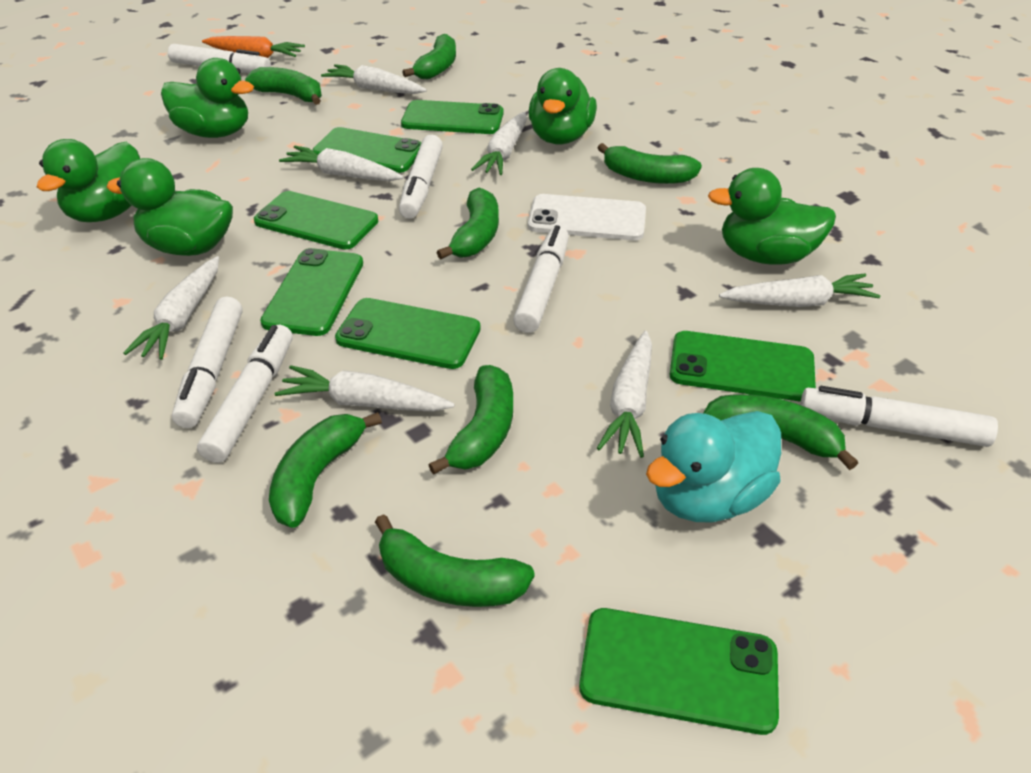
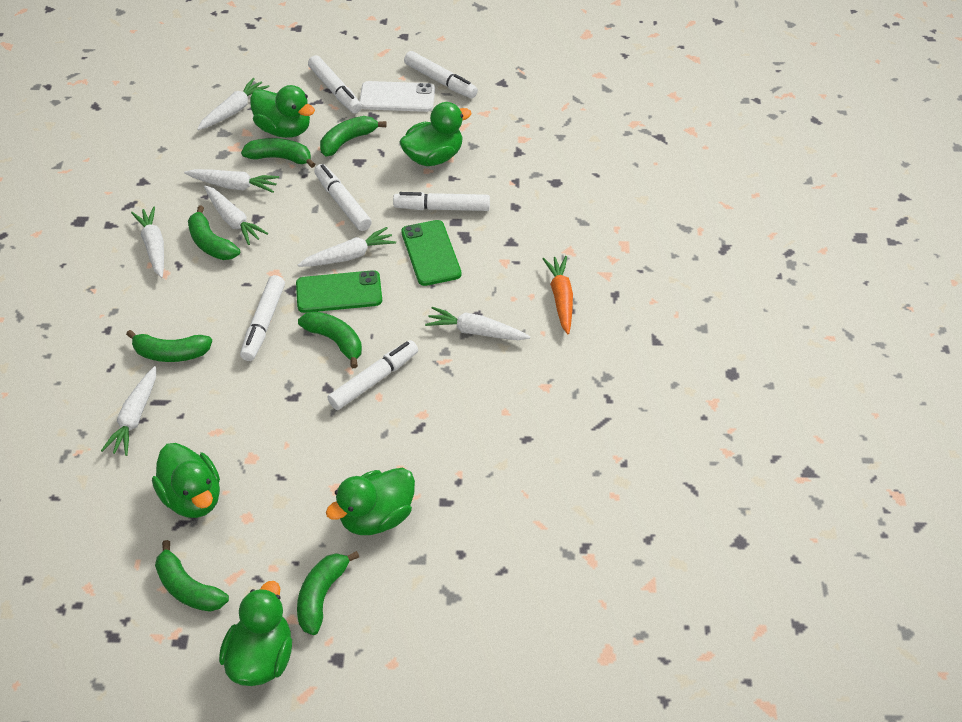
green banana: 8 -> 7
green phone: 7 -> 2
turquoise duck: 1 -> 0

